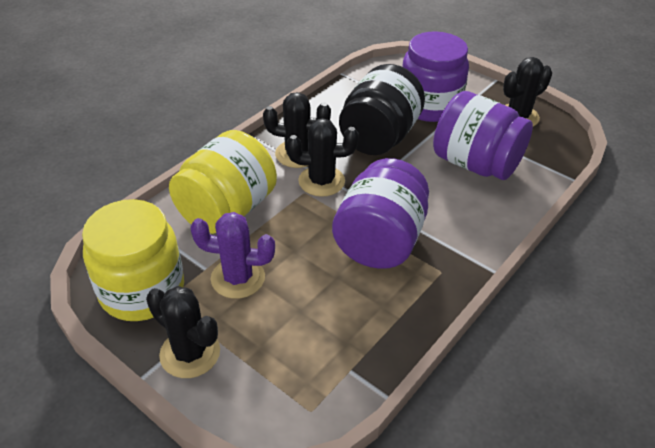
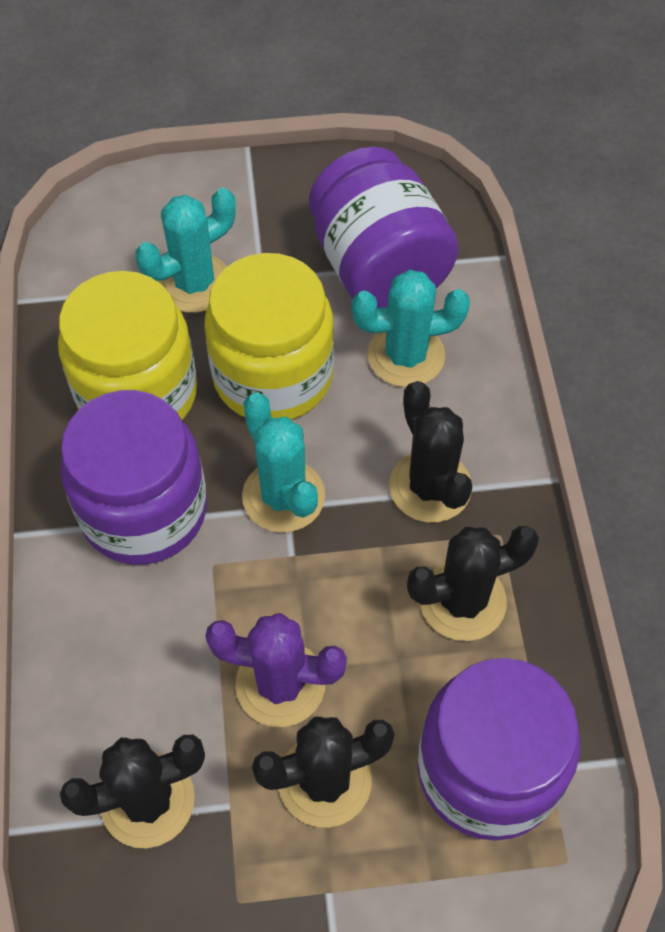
black jar: 1 -> 0
turquoise cactus: 0 -> 3

